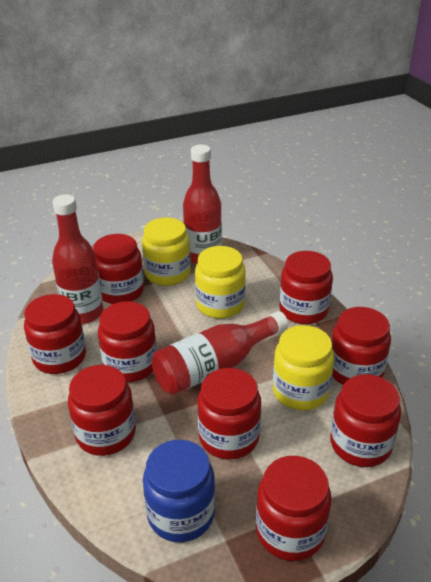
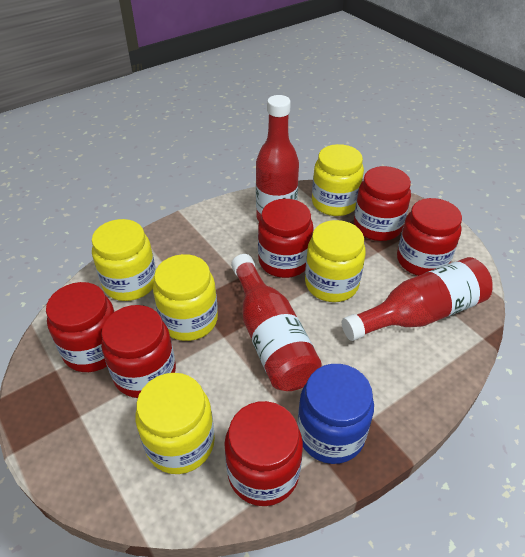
red jar: 9 -> 6
yellow jar: 3 -> 5

